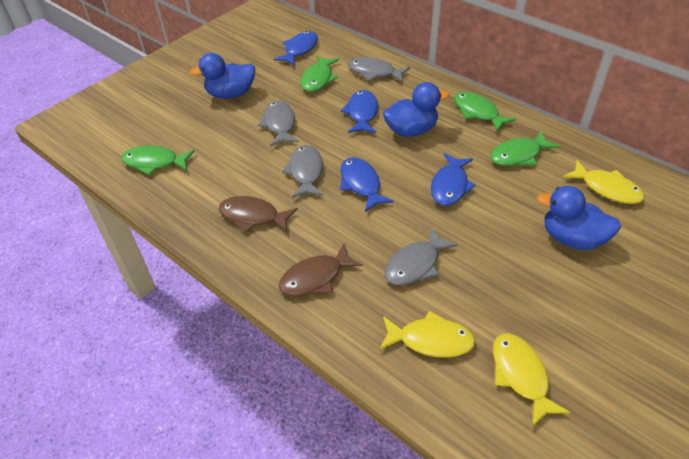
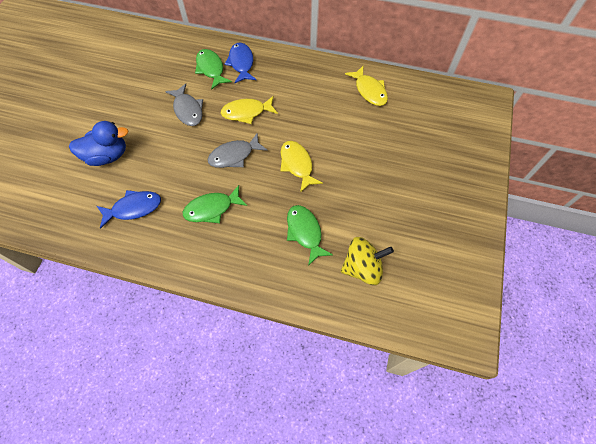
blue duck: 3 -> 1
blue fish: 4 -> 2
brown fish: 2 -> 0
green fish: 4 -> 3
grey fish: 4 -> 2
yellow spinning top: 0 -> 1

